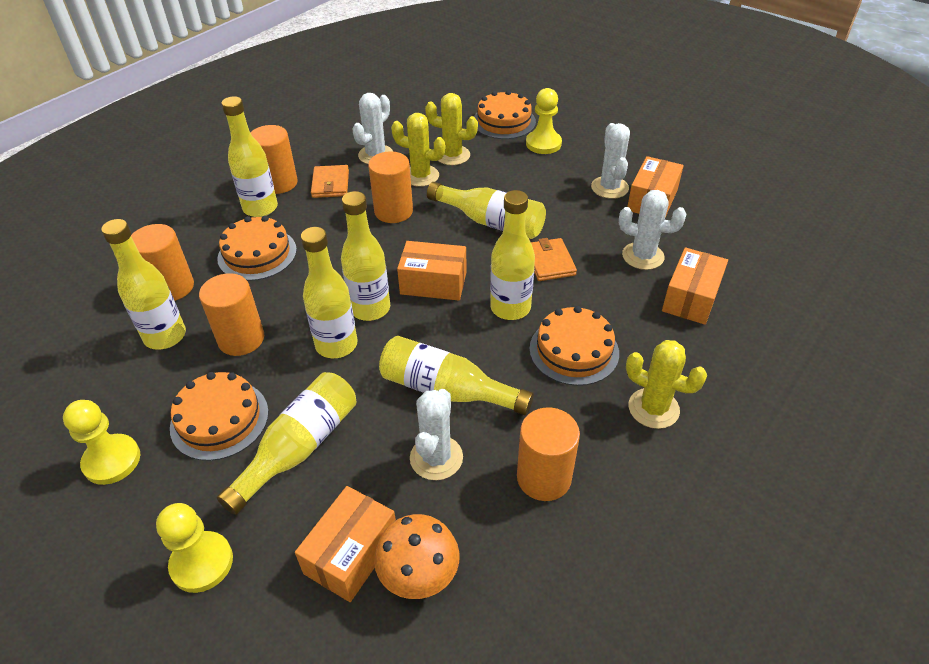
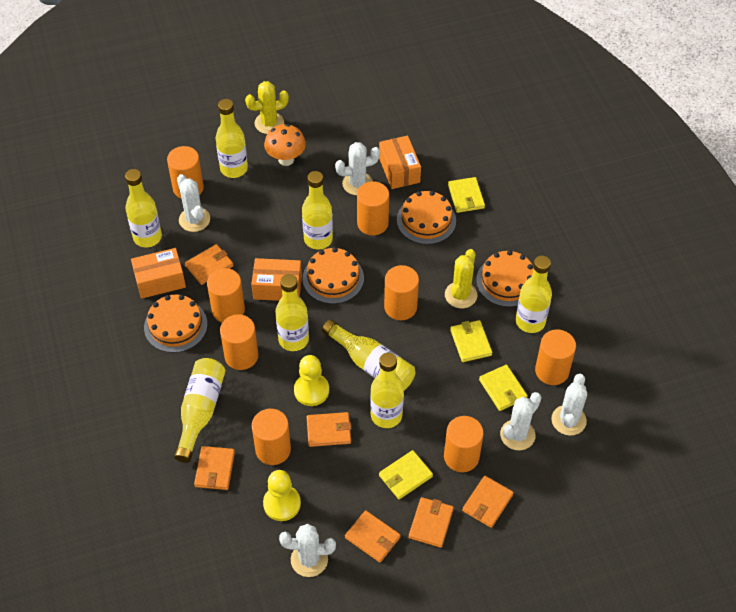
orange box: 4 -> 3
orange cylinder: 5 -> 8
orange wallet: 2 -> 6
white cactus: 4 -> 5
yellow cactus: 3 -> 2
yellow pawn: 3 -> 2
yellow wallet: 0 -> 4

